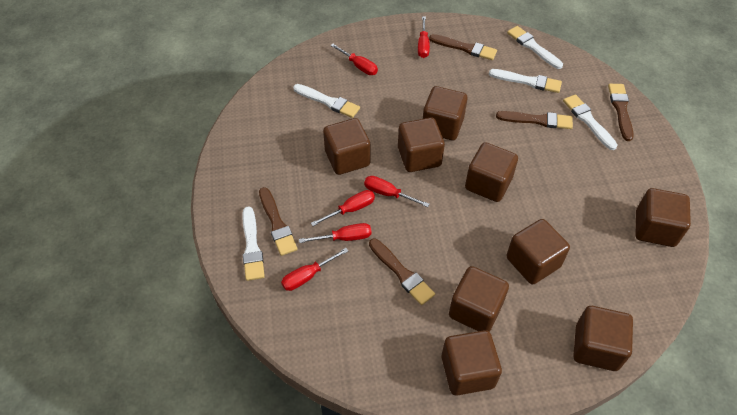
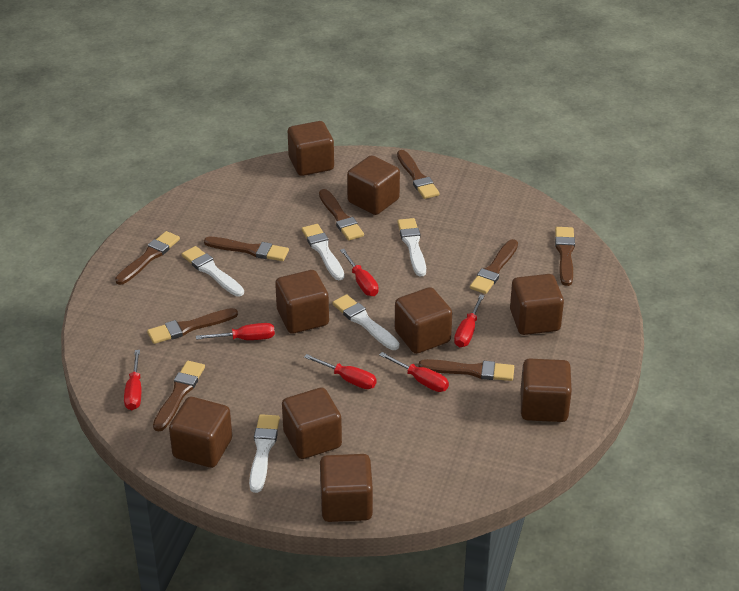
brown brush: 5 -> 9

